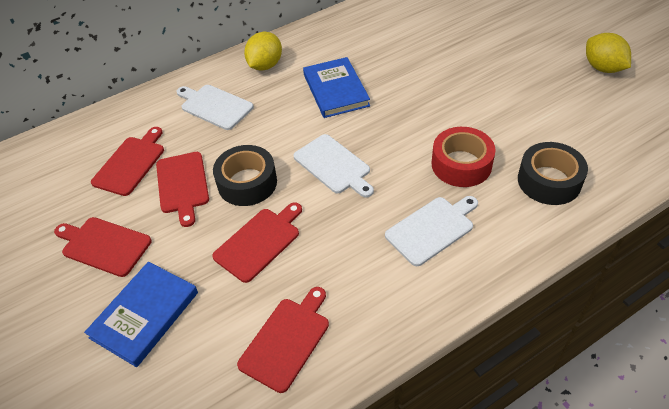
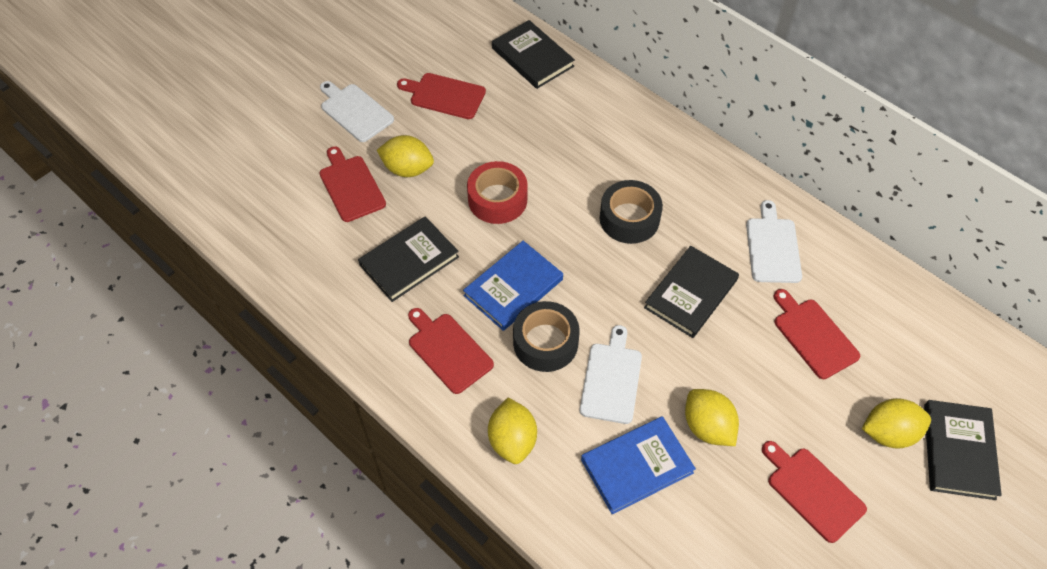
black book: 0 -> 4
yellow lemon: 2 -> 4

